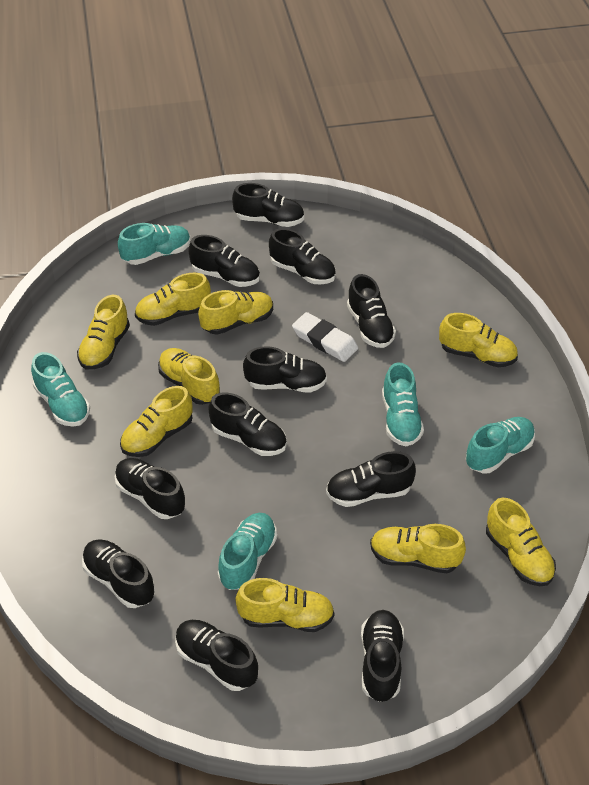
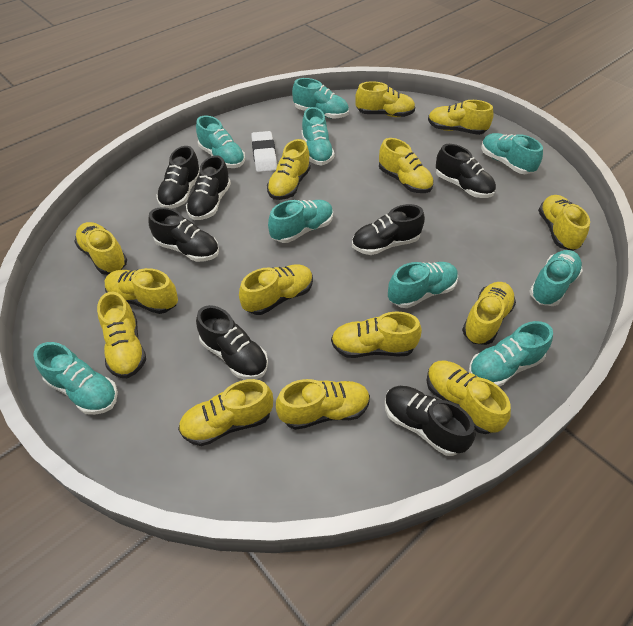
black shoe: 11 -> 7
turquoise shoe: 5 -> 9
yellow shoe: 9 -> 14

